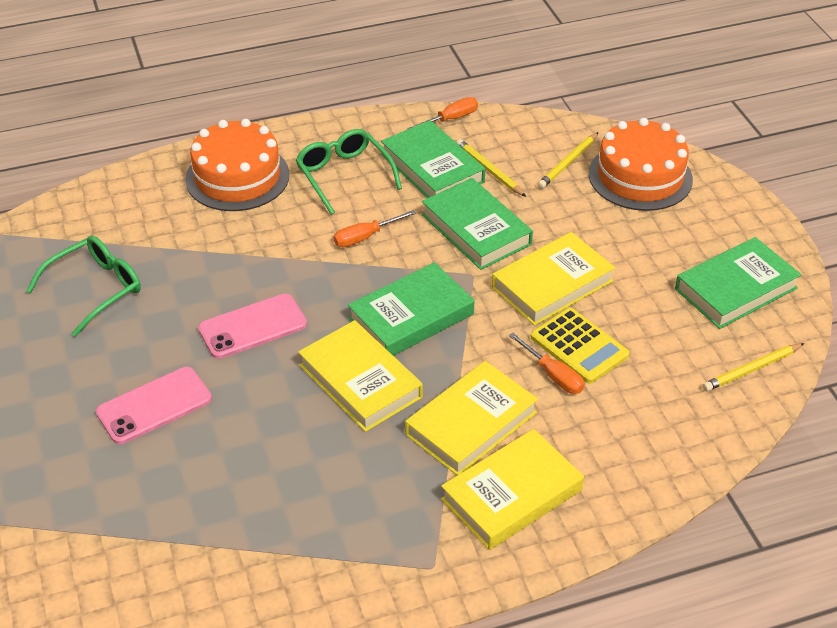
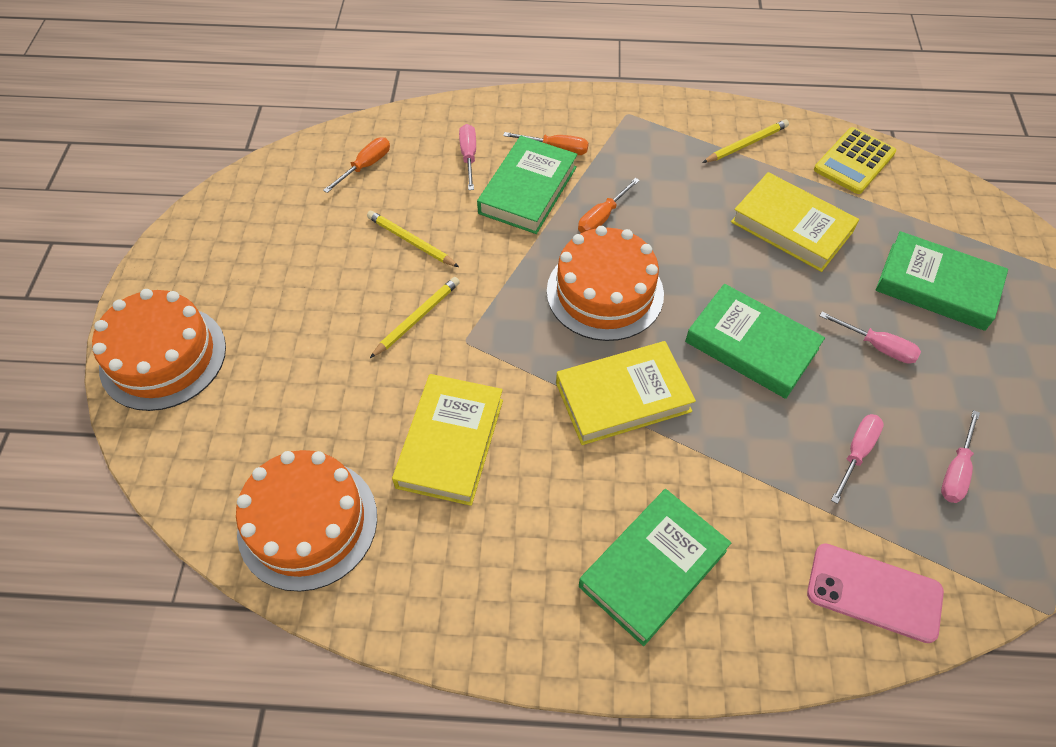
green glasses: 2 -> 0
orange cake: 2 -> 3
pink phone: 2 -> 1
pink screwdriver: 0 -> 4
yellow book: 4 -> 3

